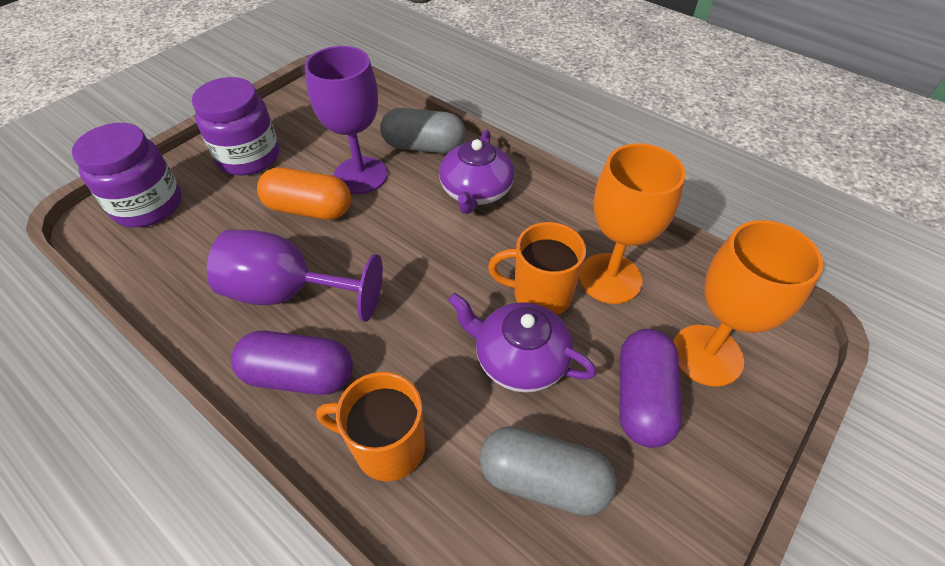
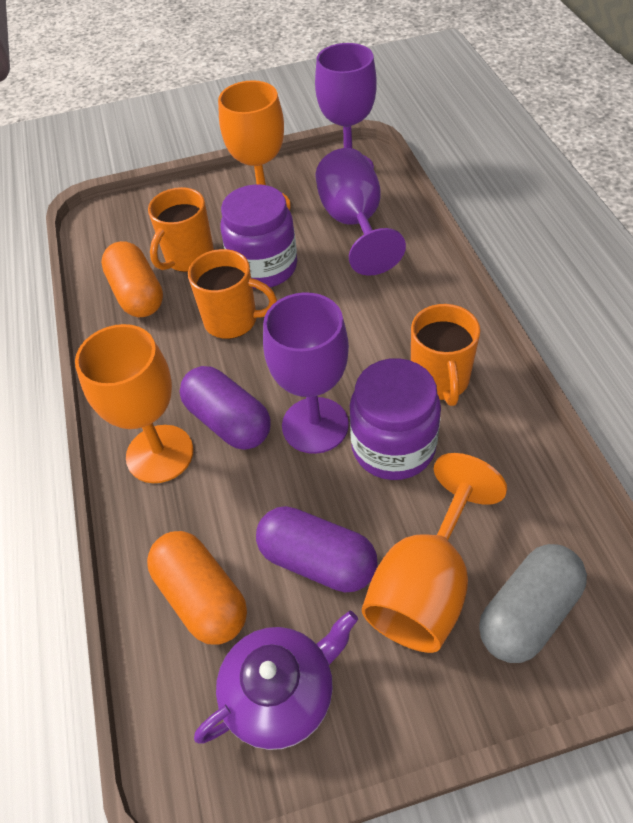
grey capsule: 2 -> 1
orange capsule: 1 -> 2
orange goblet: 2 -> 3
orange mug: 2 -> 3
purple goblet: 2 -> 3
purple teapot: 2 -> 1

